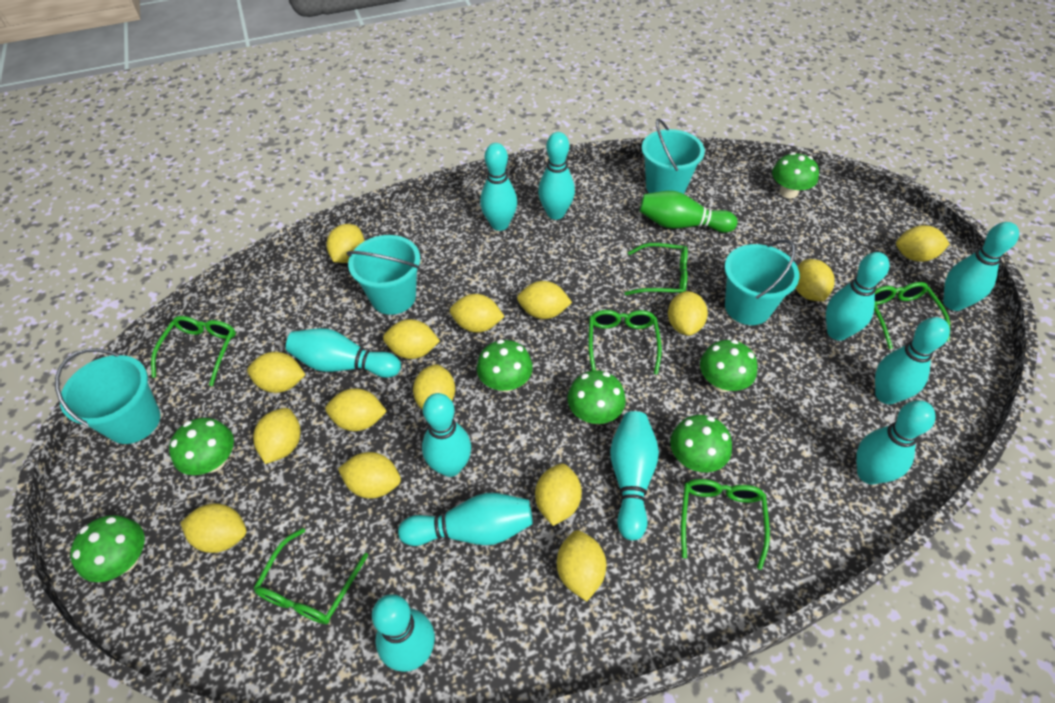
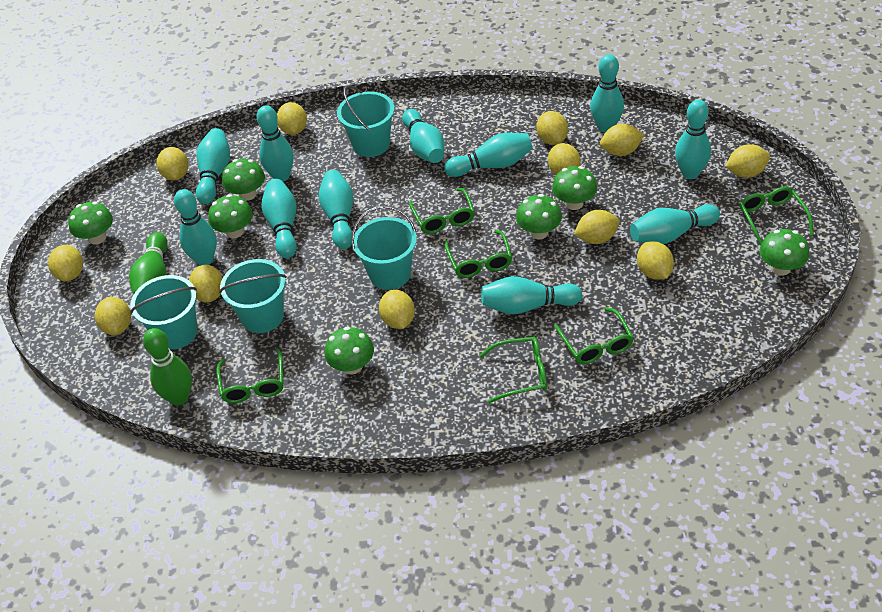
green bowling pin: 1 -> 2
yellow lemon: 15 -> 12

